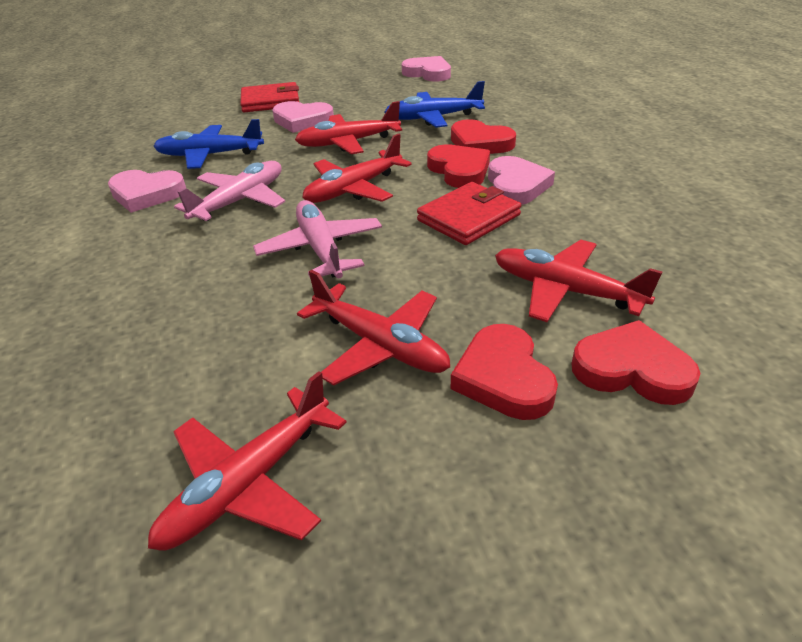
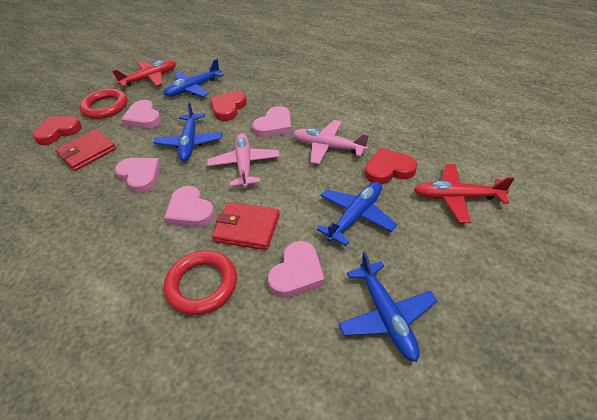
blue plane: 2 -> 4
pink heart: 4 -> 5
red heart: 4 -> 3
red plane: 5 -> 2
red ring: 0 -> 2

